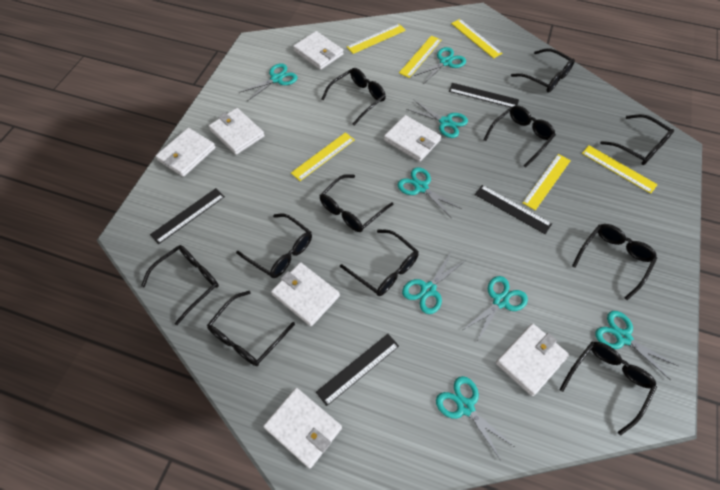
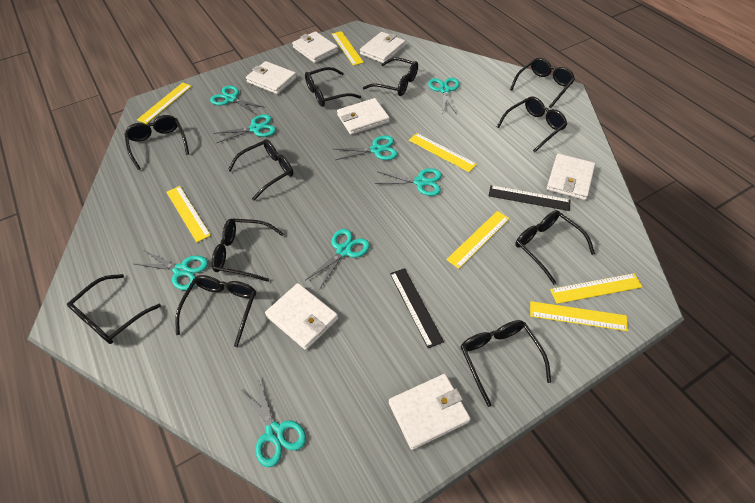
black ruler: 4 -> 2
yellow ruler: 6 -> 7

